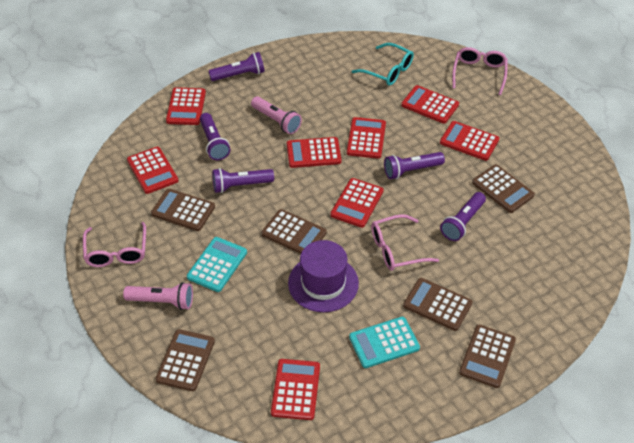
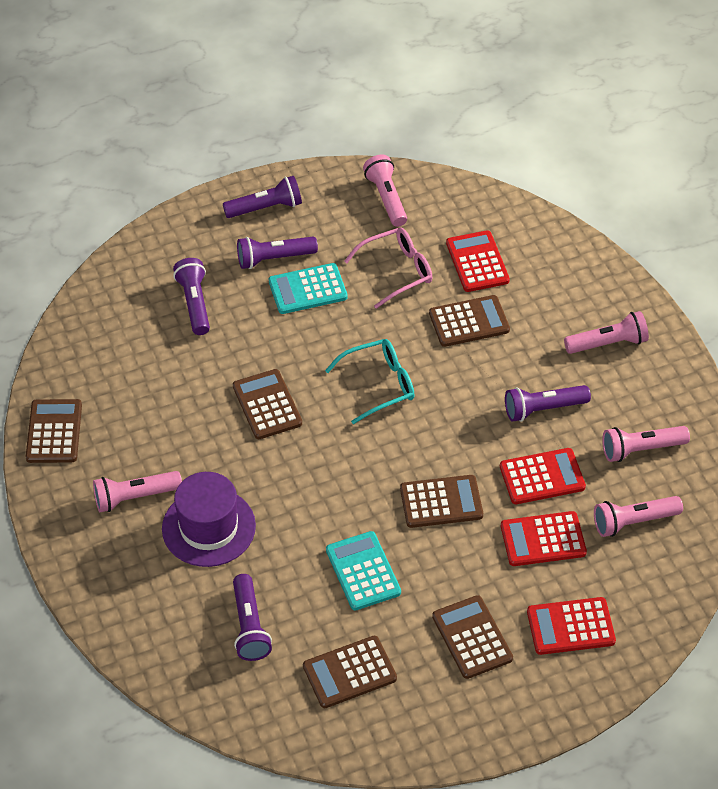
pink flashlight: 2 -> 5
pink glasses: 3 -> 1
red calculator: 8 -> 4

